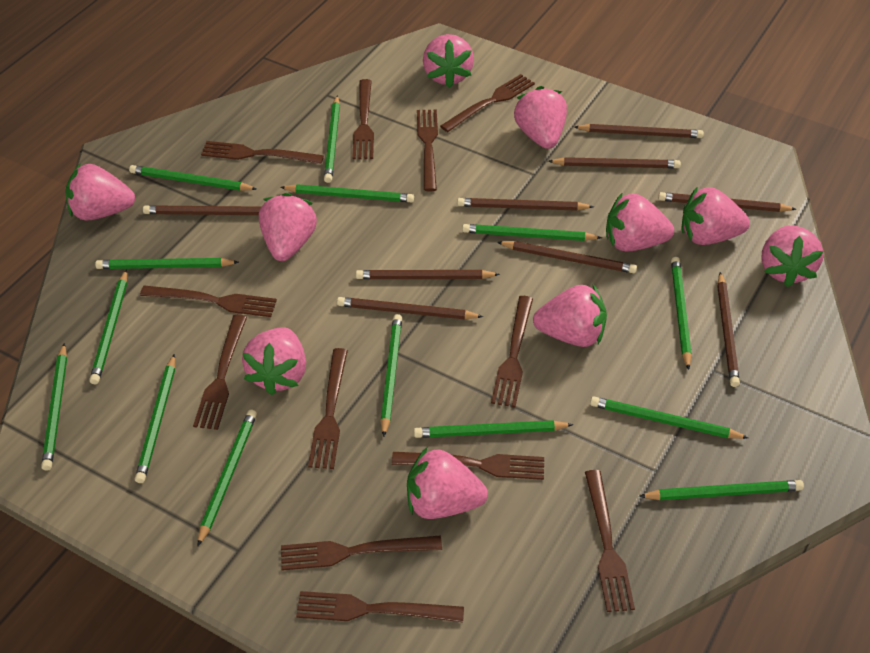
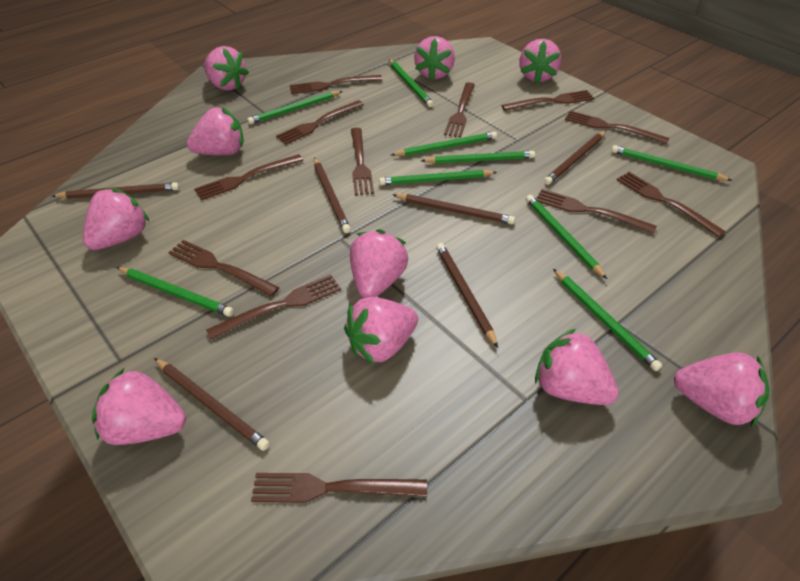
brown pencil: 9 -> 6
green pencil: 14 -> 9

